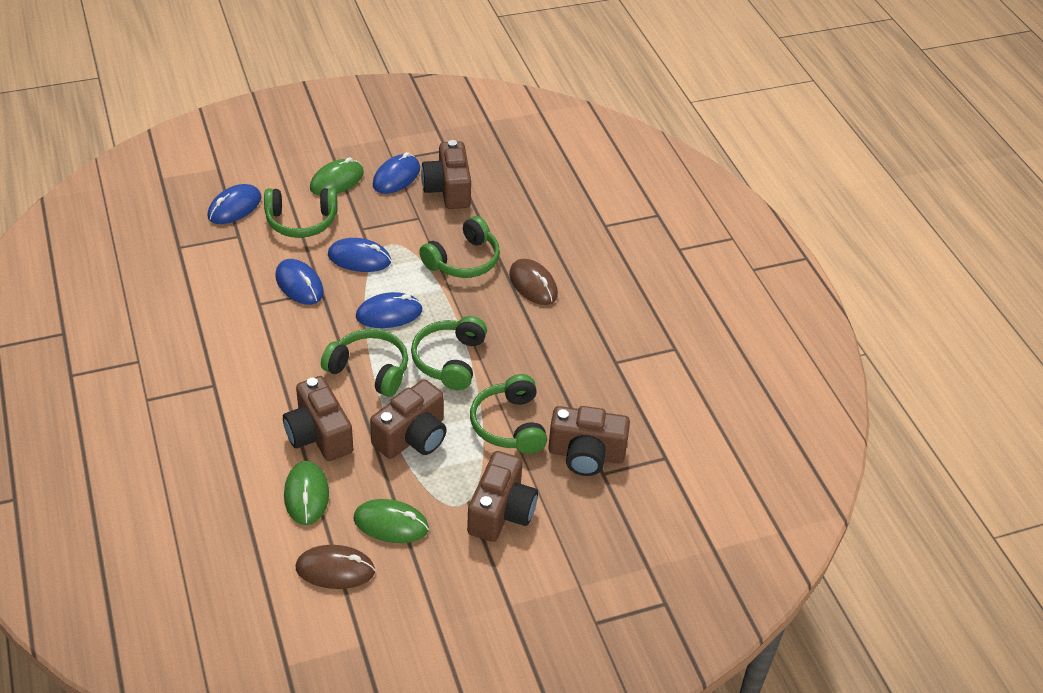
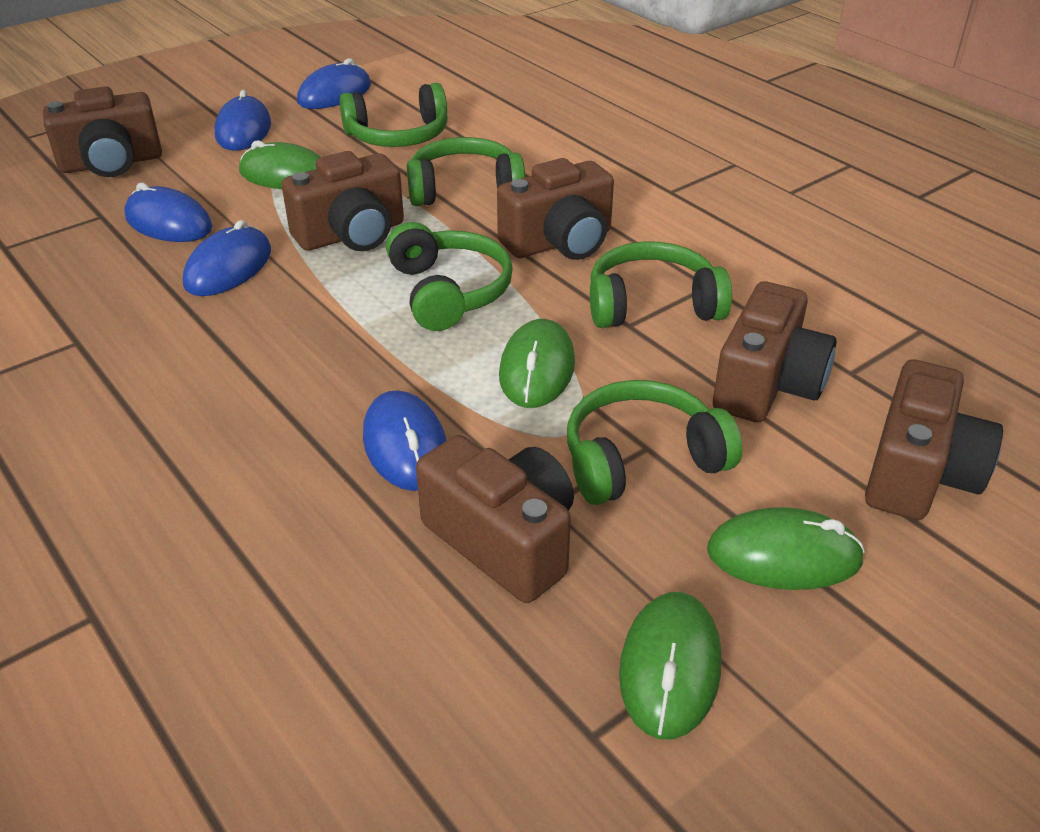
brown camera: 5 -> 6
brown mouse: 2 -> 0
green mouse: 3 -> 4

